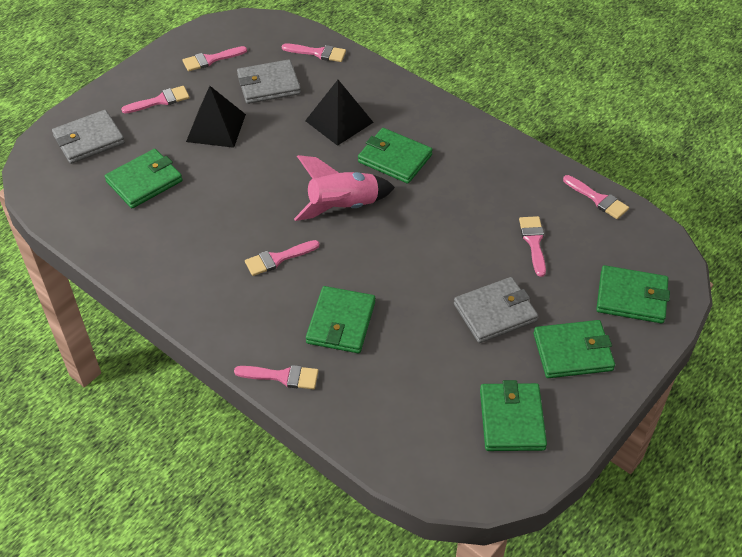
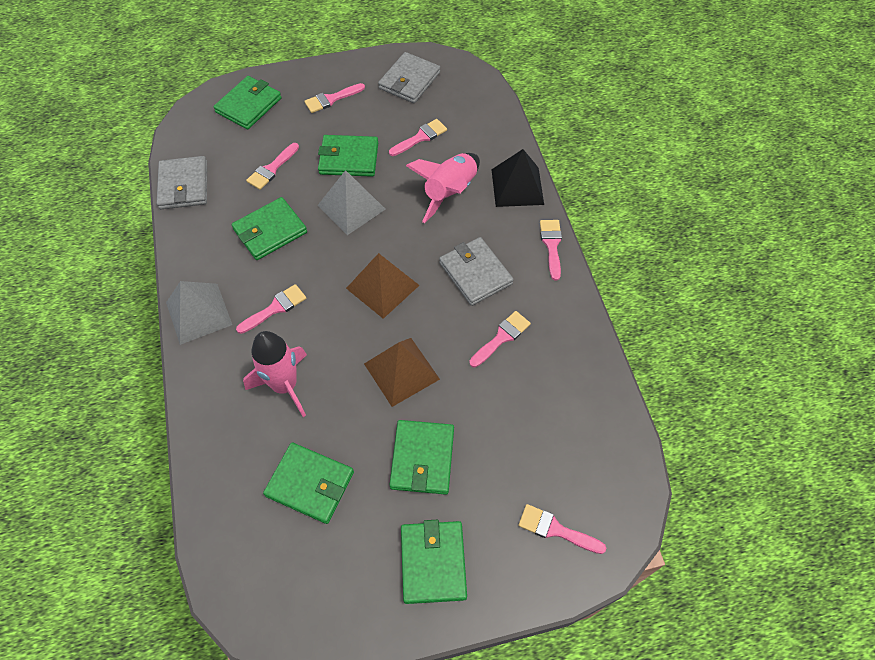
black pyramid: 2 -> 1
brown pyramid: 0 -> 2
grey pyramid: 0 -> 2
pink rocket: 1 -> 2

